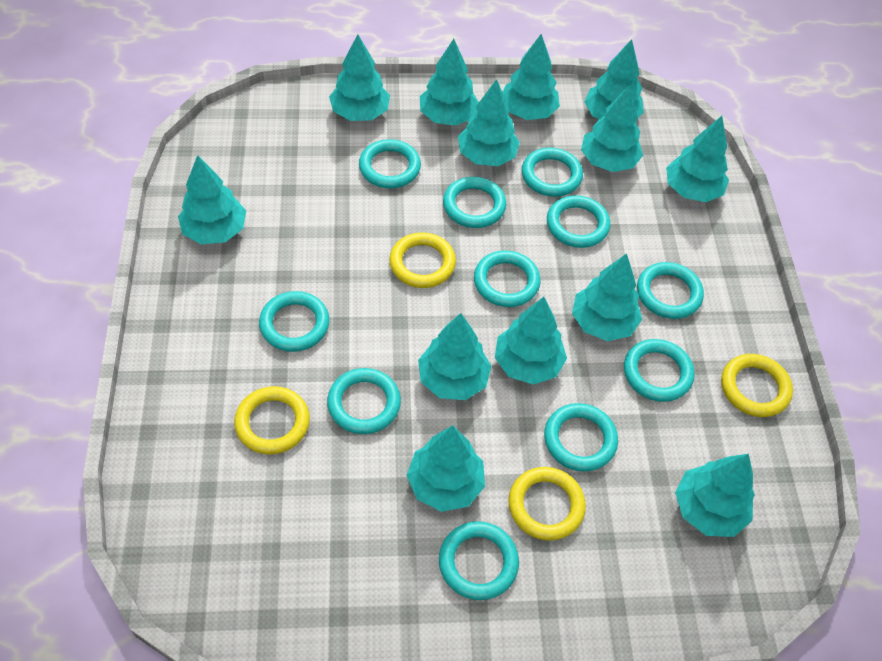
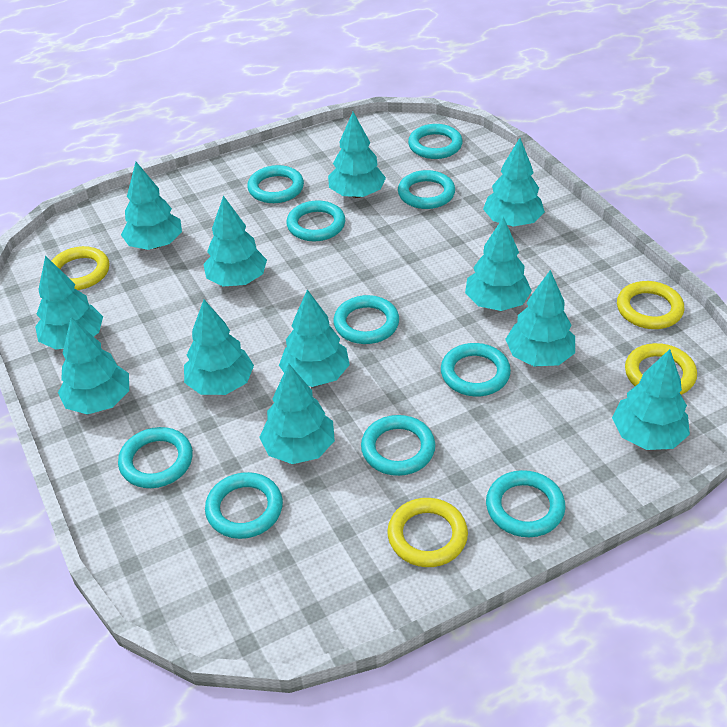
turquoise ring: 11 -> 10
turquoise tree: 13 -> 12

